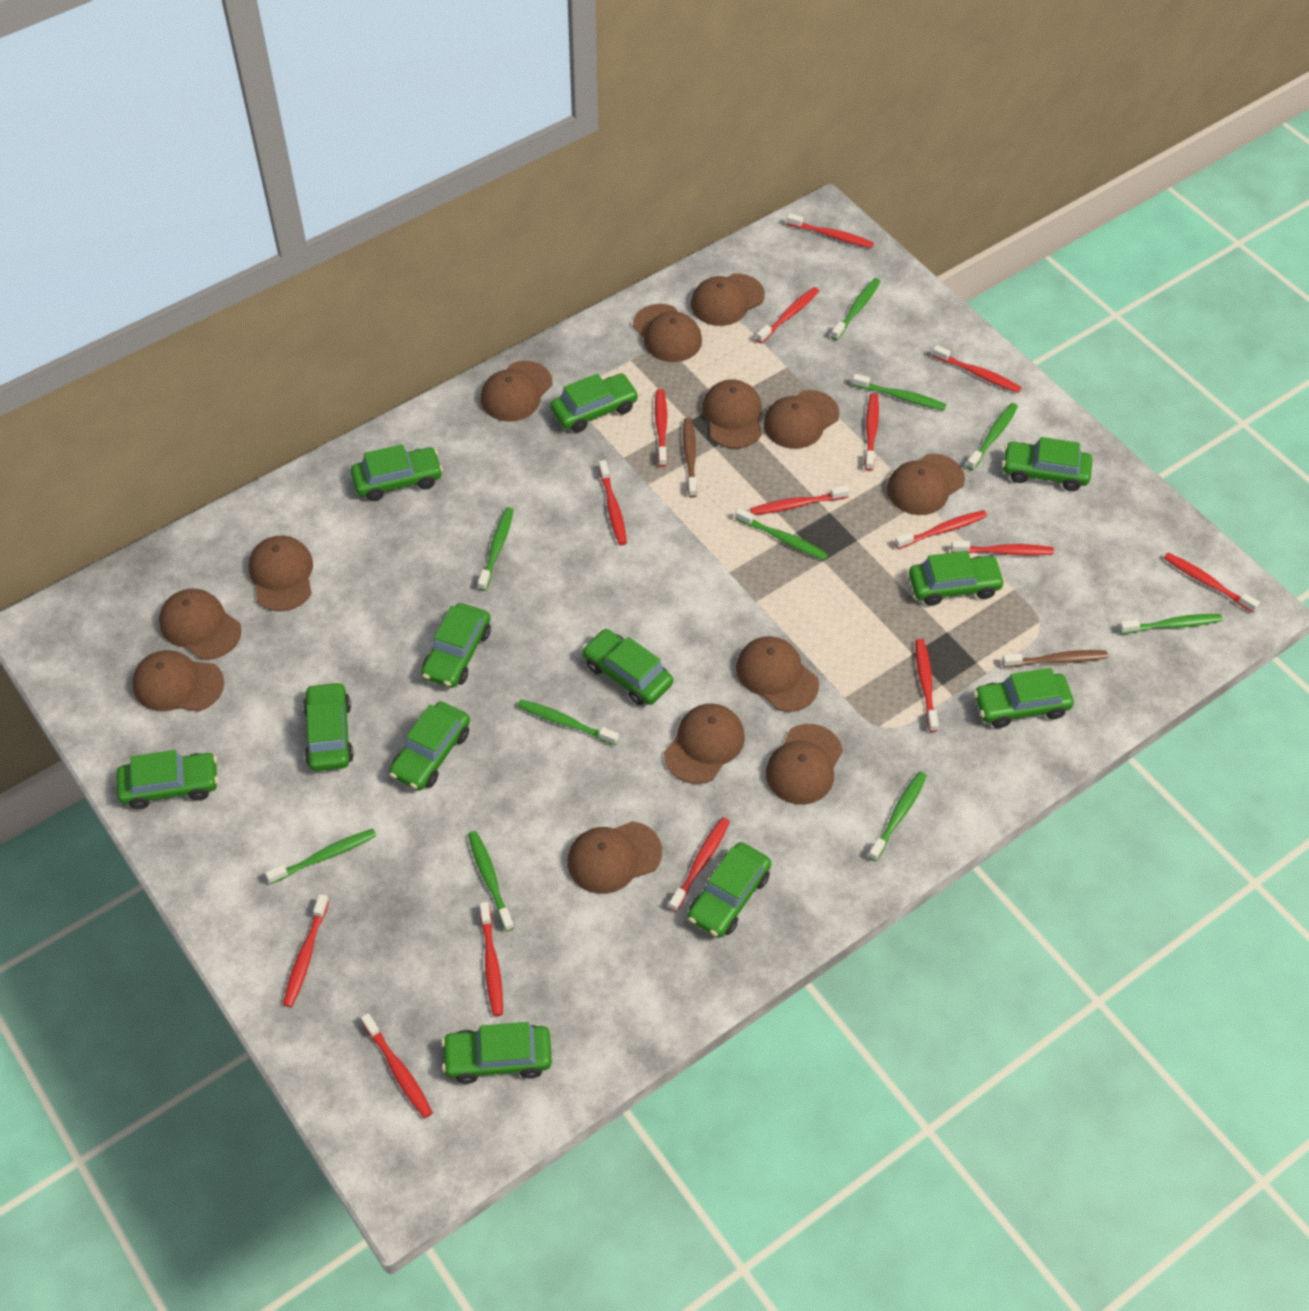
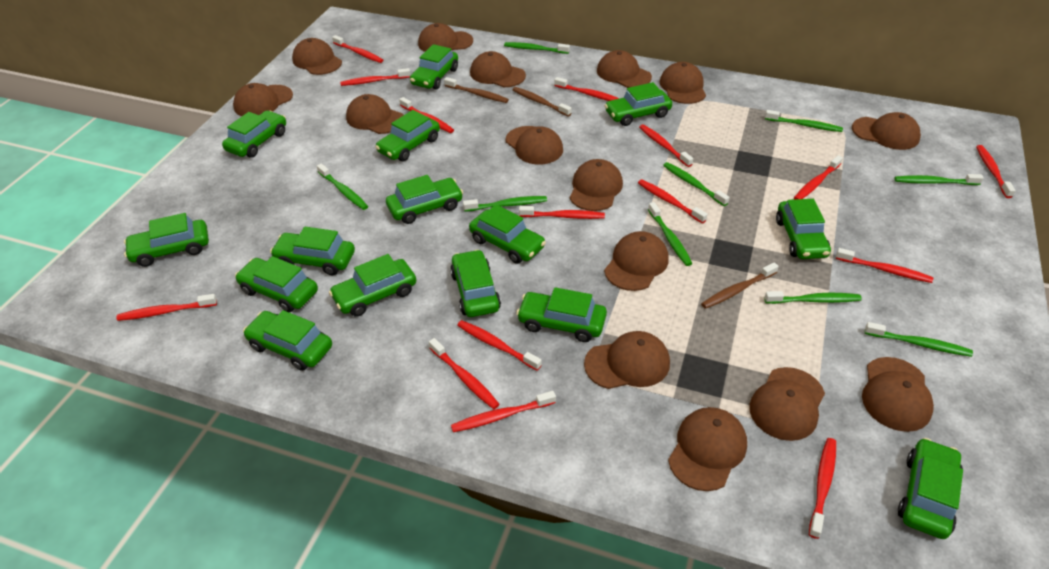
brown cap: 13 -> 15
brown toothbrush: 2 -> 3
green car: 12 -> 15
green toothbrush: 10 -> 9

